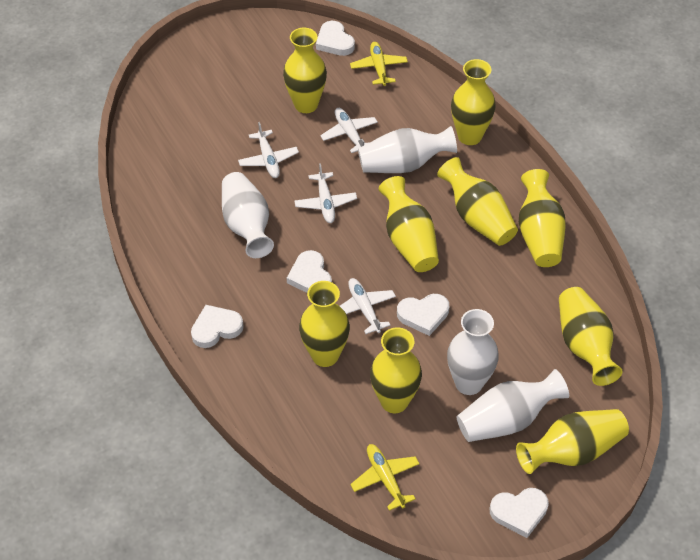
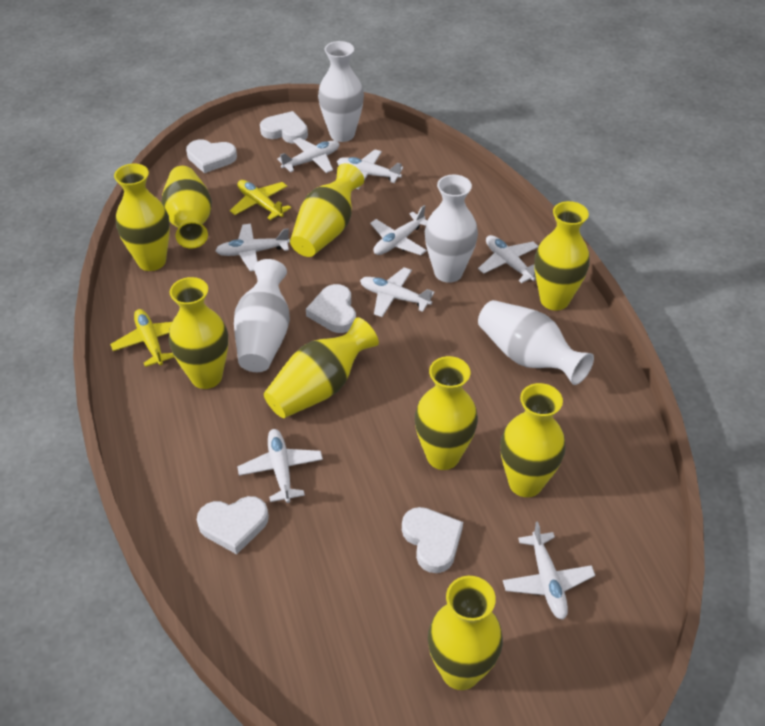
white plane: 4 -> 8

